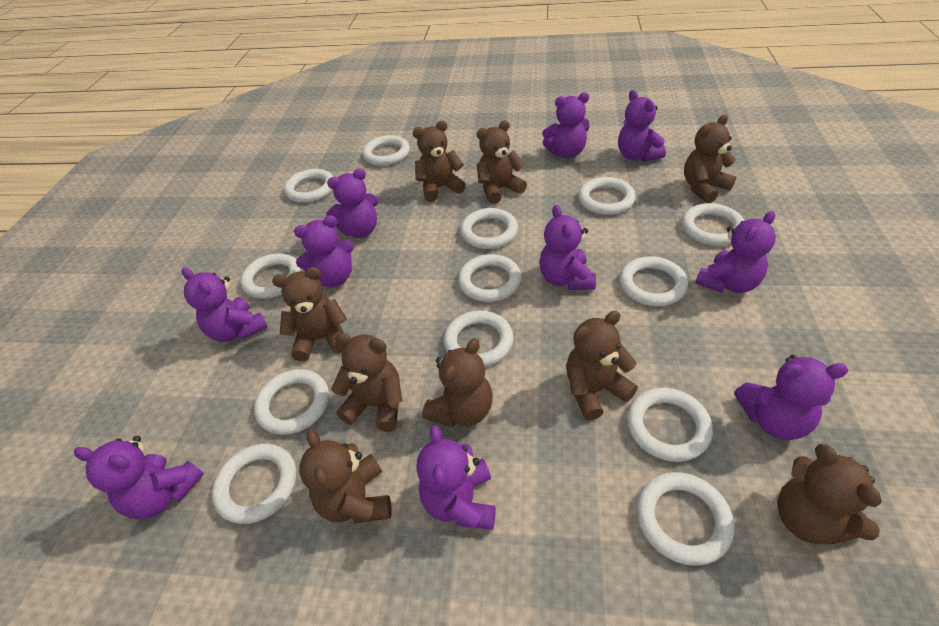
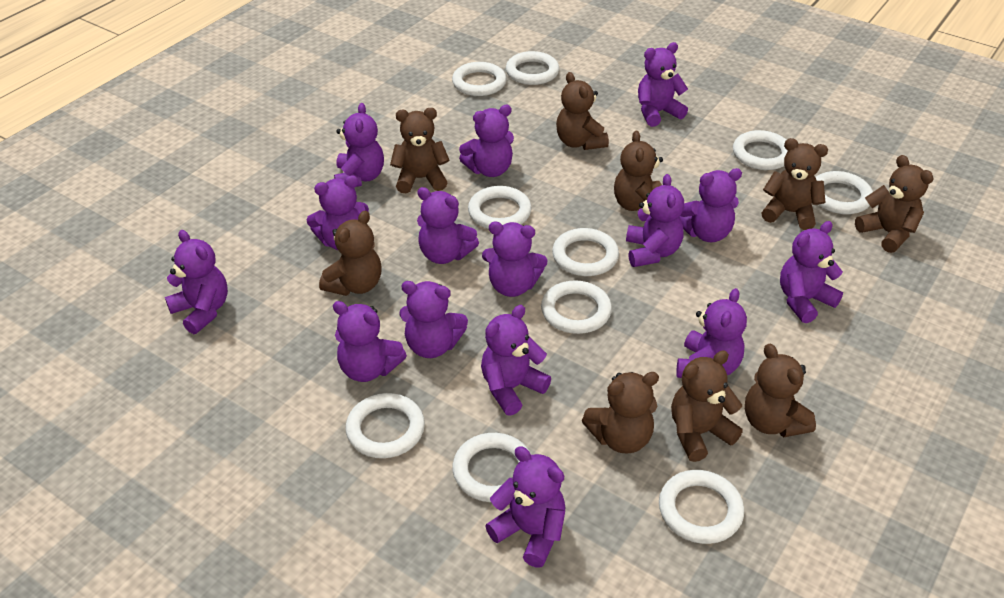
purple teddy bear: 10 -> 15
white ring: 13 -> 10

